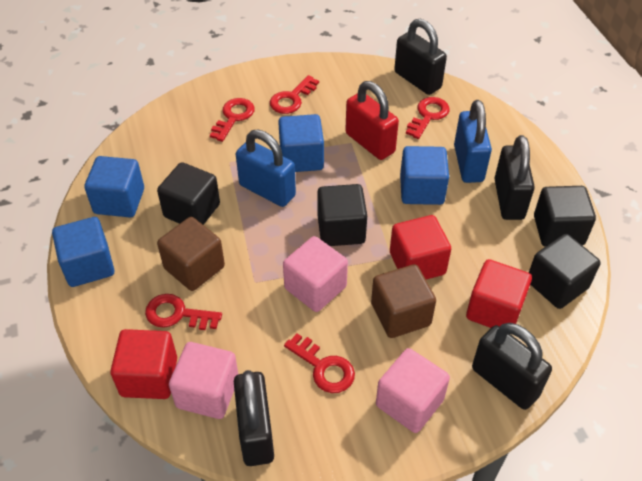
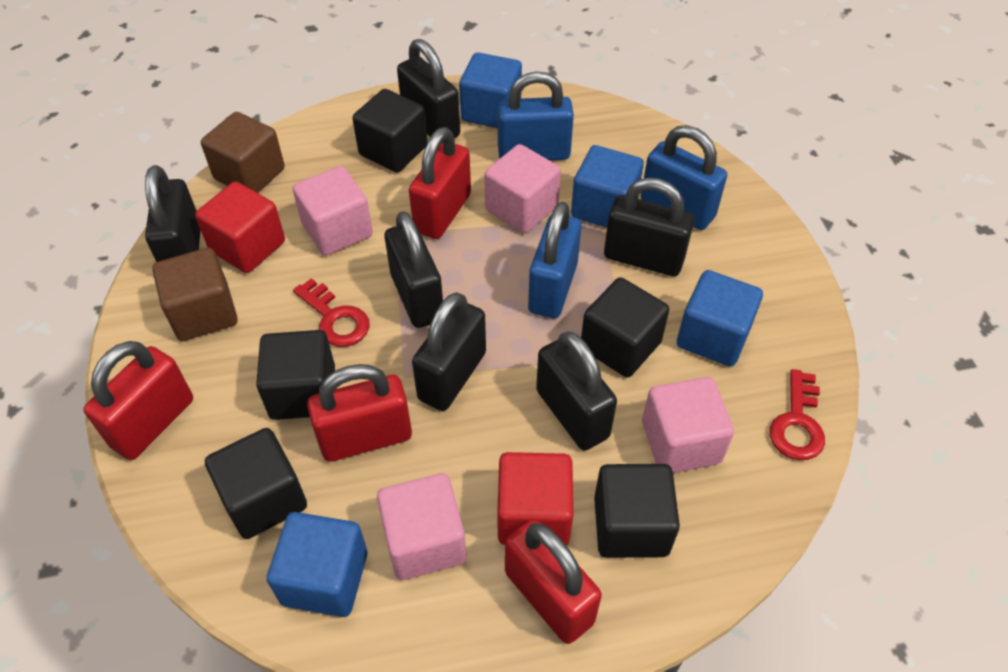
black cube: 4 -> 5
black padlock: 4 -> 6
blue padlock: 2 -> 3
pink cube: 3 -> 4
red cube: 3 -> 2
red key: 5 -> 2
red padlock: 1 -> 4

